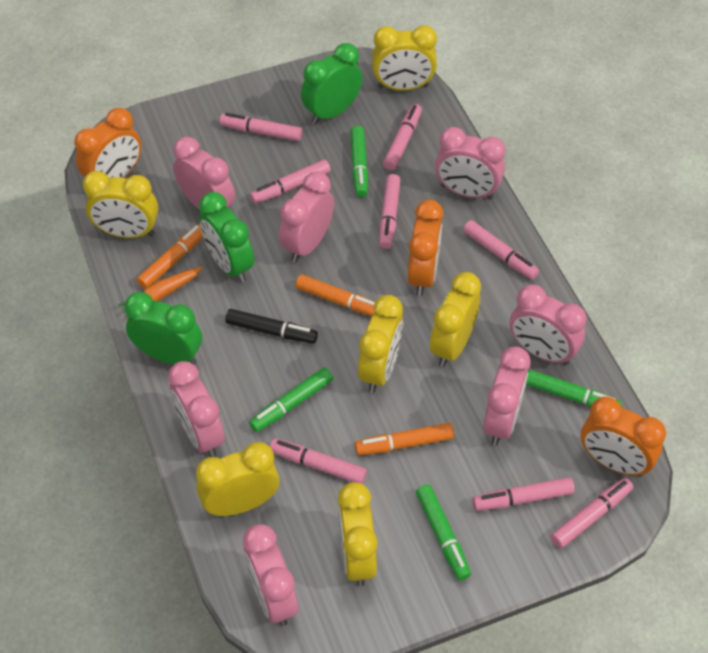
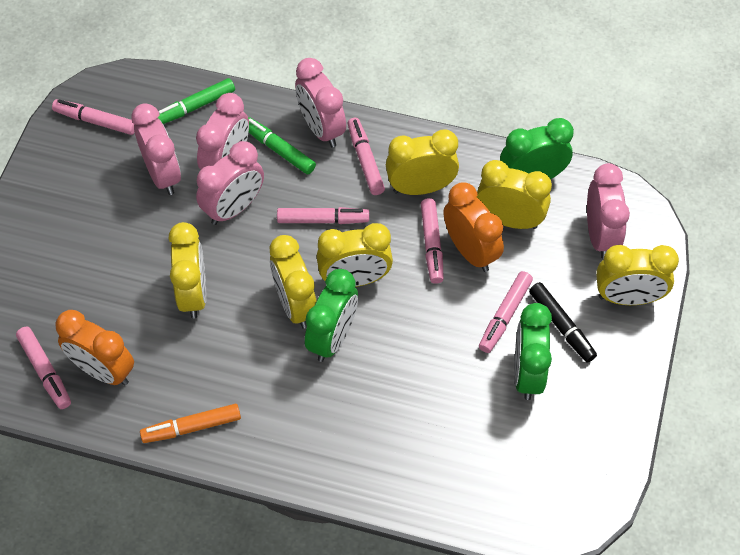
green marker: 4 -> 2
orange carrot: 1 -> 0
orange clock: 3 -> 2
orange marker: 3 -> 1
pink clock: 7 -> 5
pink marker: 8 -> 6

